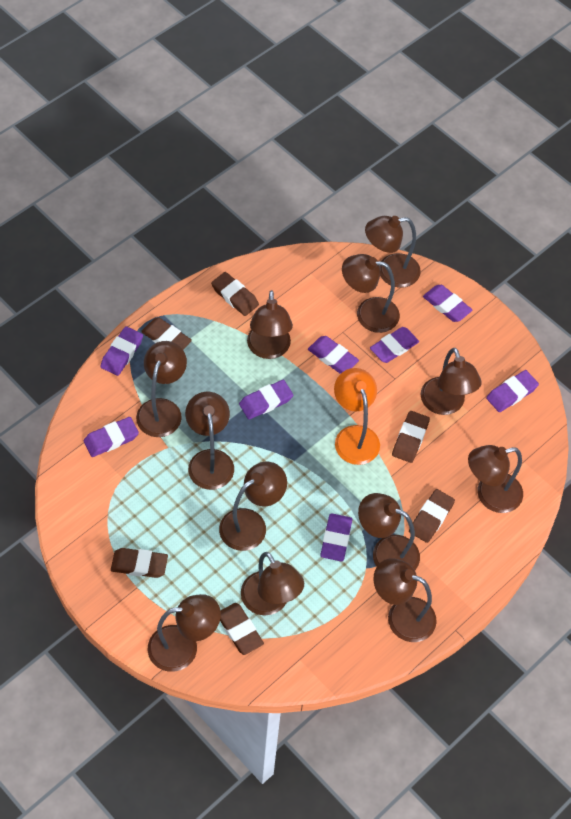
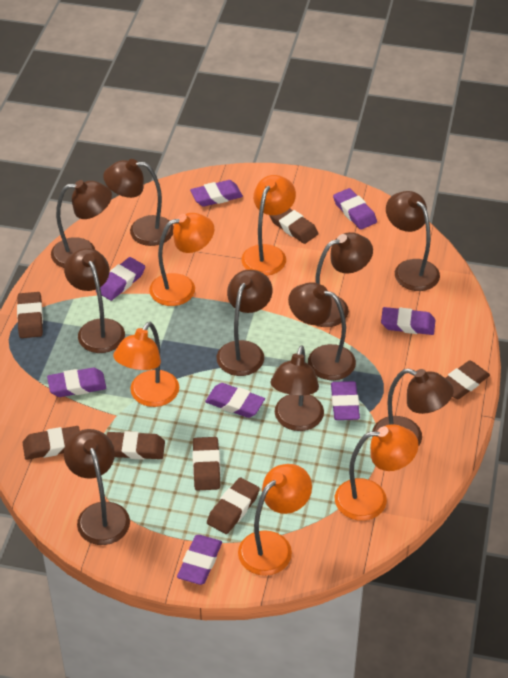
brown eraser: 6 -> 7
brown lamp: 12 -> 10
orange lamp: 1 -> 5

